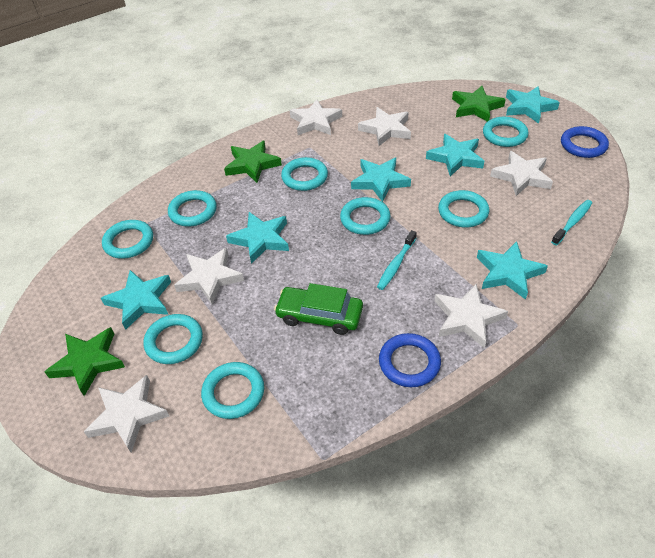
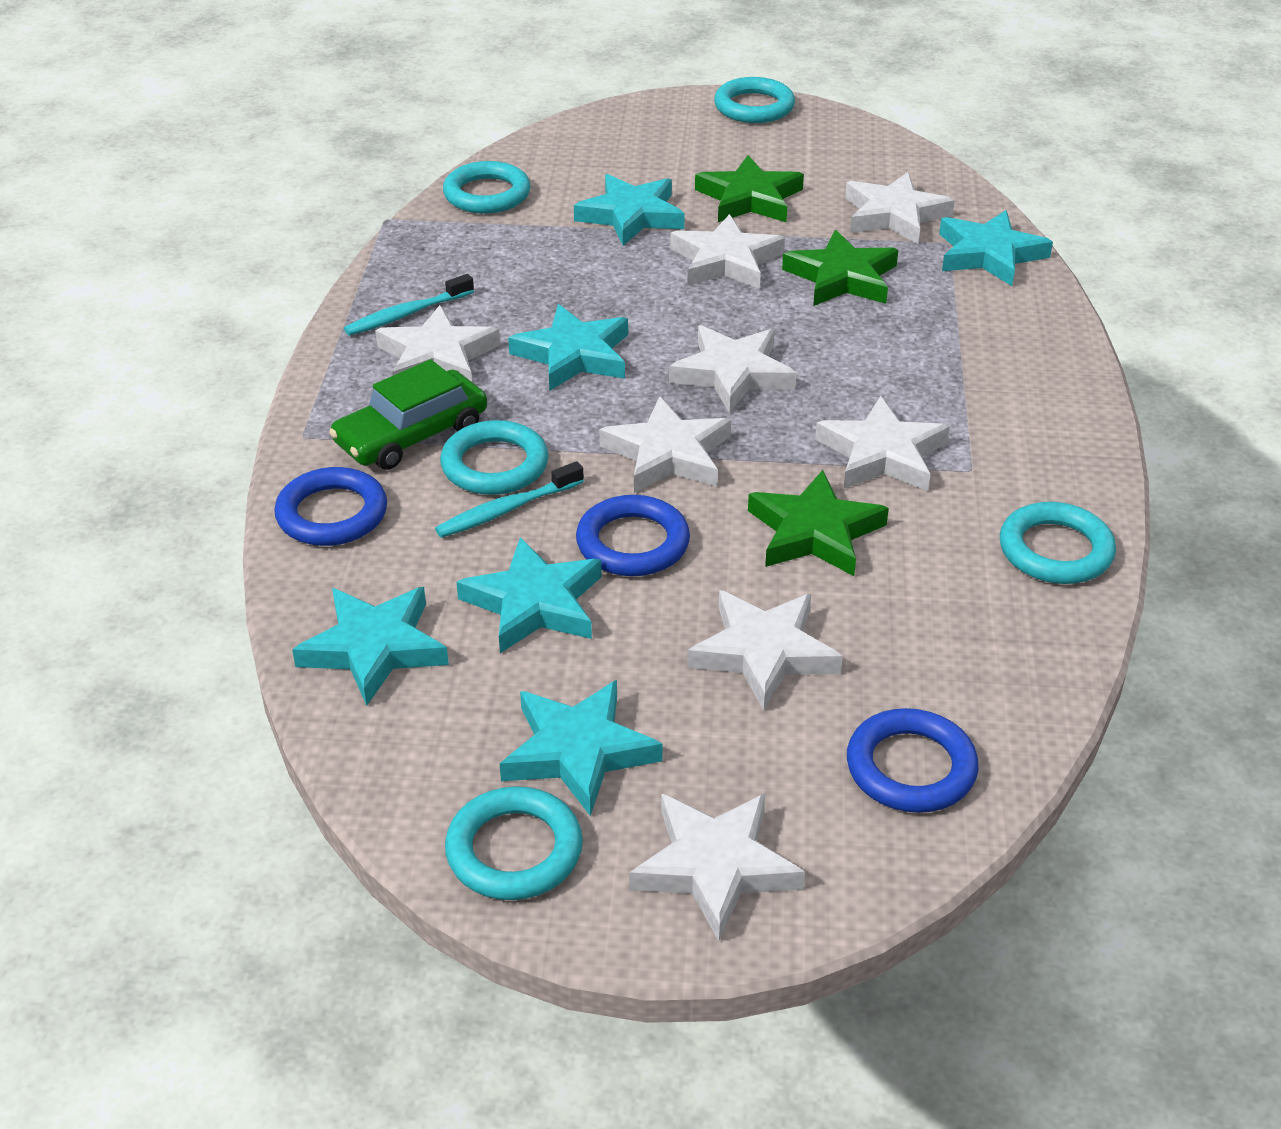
blue ring: 2 -> 3
turquoise ring: 8 -> 5
white star: 6 -> 8

